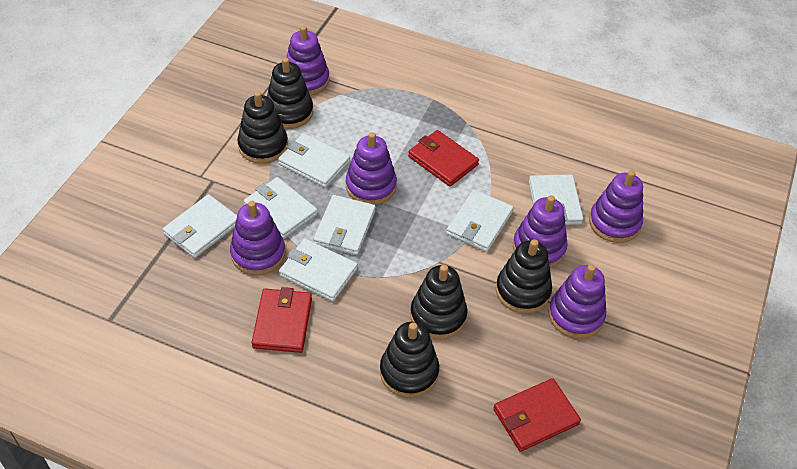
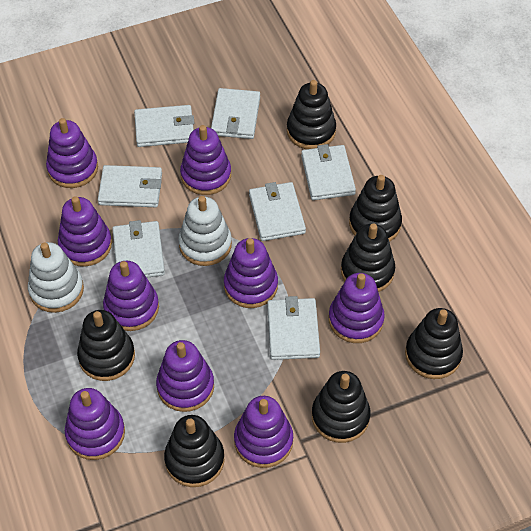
black stacking toy: 5 -> 7
purple stacking toy: 6 -> 9
red wallet: 3 -> 0
white stacking toy: 0 -> 2

